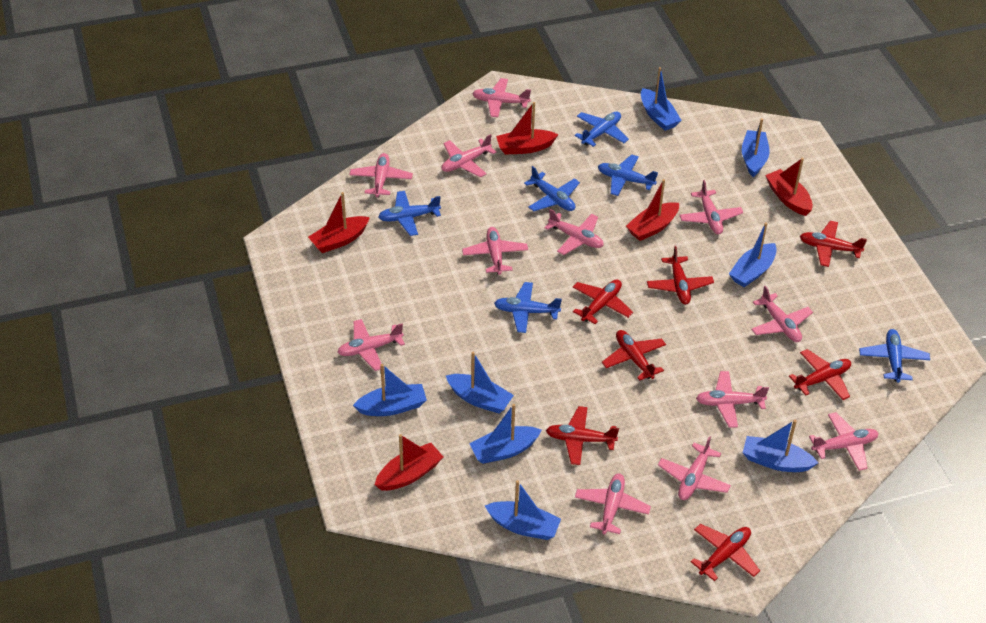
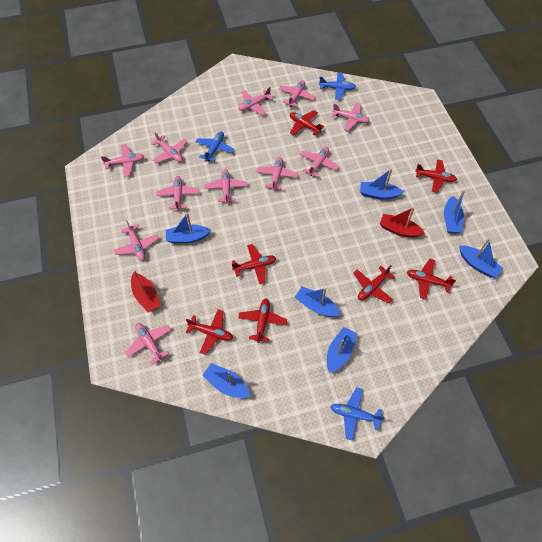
blue boat: 8 -> 7
blue plane: 6 -> 3
pink plane: 12 -> 11
red boat: 5 -> 2

